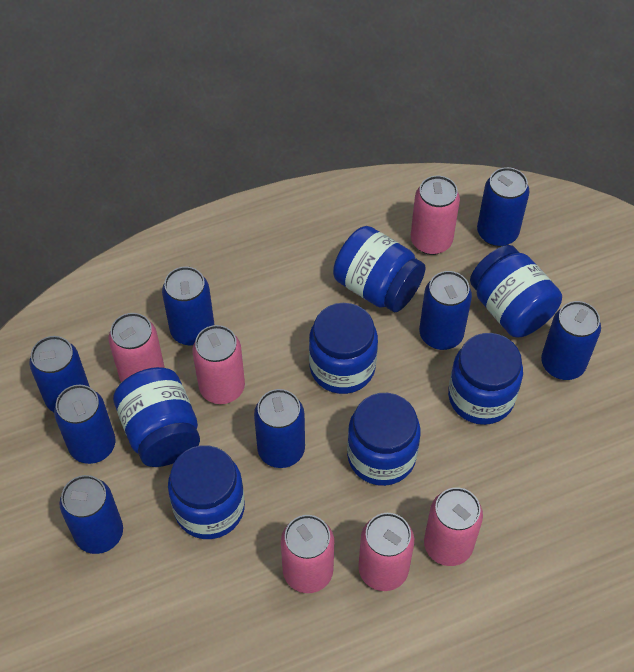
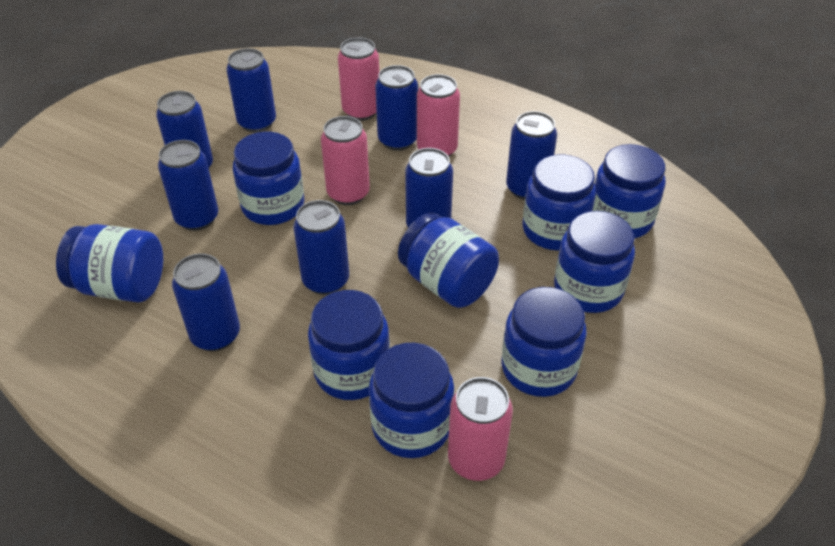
blue jar: 7 -> 9
pink can: 6 -> 4

